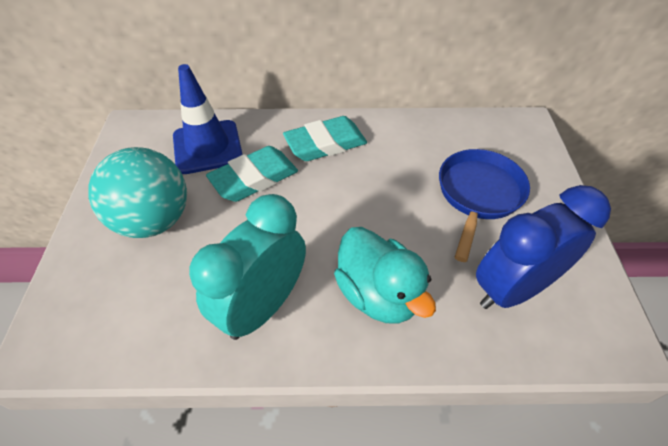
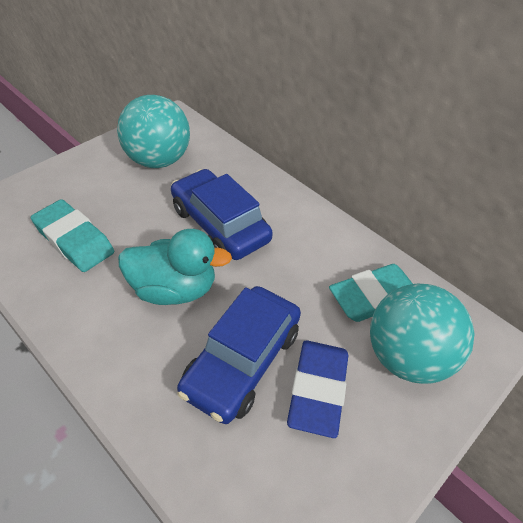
blue car: 0 -> 2
blue clock: 1 -> 0
blue eraser: 0 -> 1
blue pan: 1 -> 0
blue traffic cone: 1 -> 0
turquoise ball: 1 -> 2
turquoise clock: 1 -> 0

